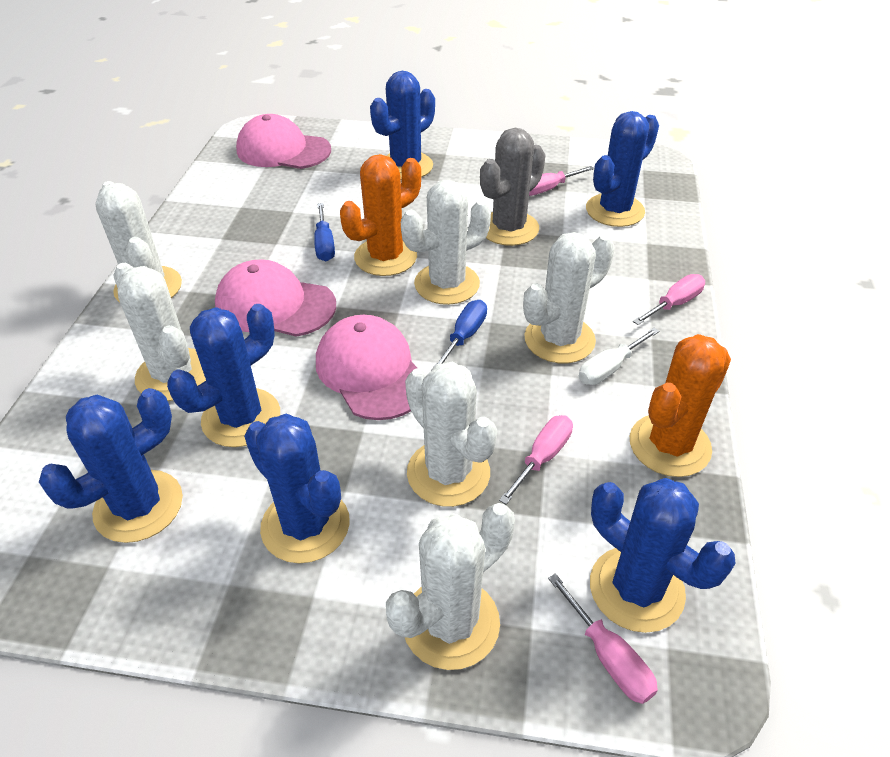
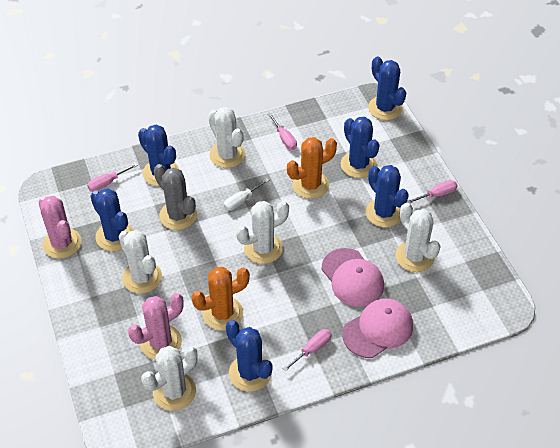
blue screwdriver: 2 -> 0
pink cactus: 0 -> 2
pink cap: 3 -> 2
white cactus: 6 -> 5

